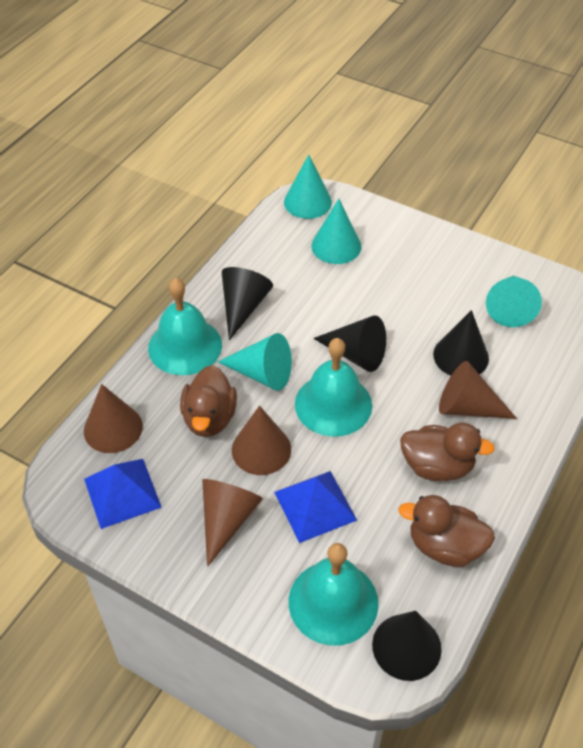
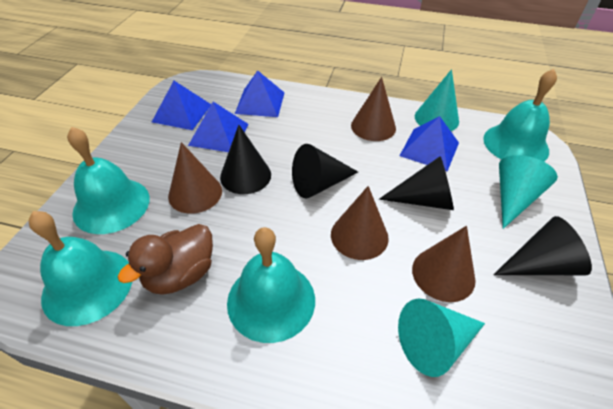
blue pyramid: 2 -> 4
brown duck: 3 -> 1
turquoise bell: 3 -> 4
turquoise cone: 4 -> 3

